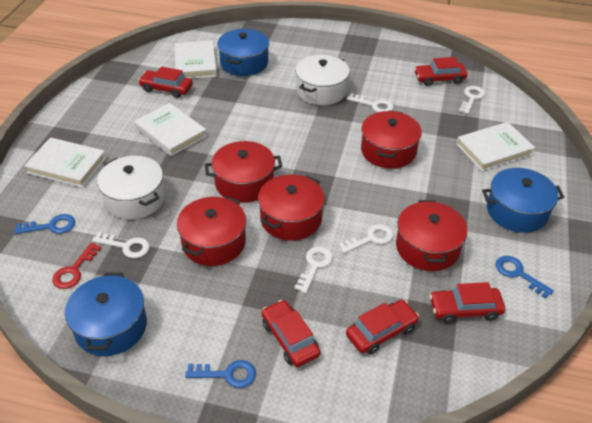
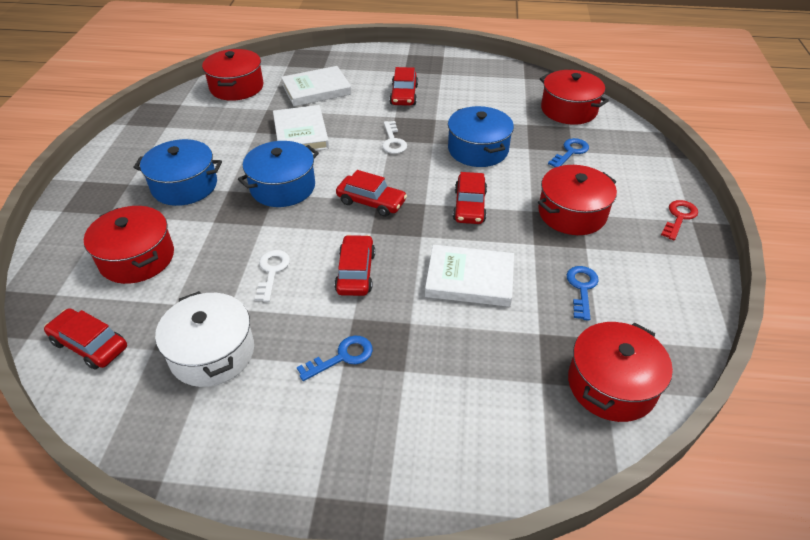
white book: 4 -> 3
white key: 5 -> 2
white pot: 2 -> 1

